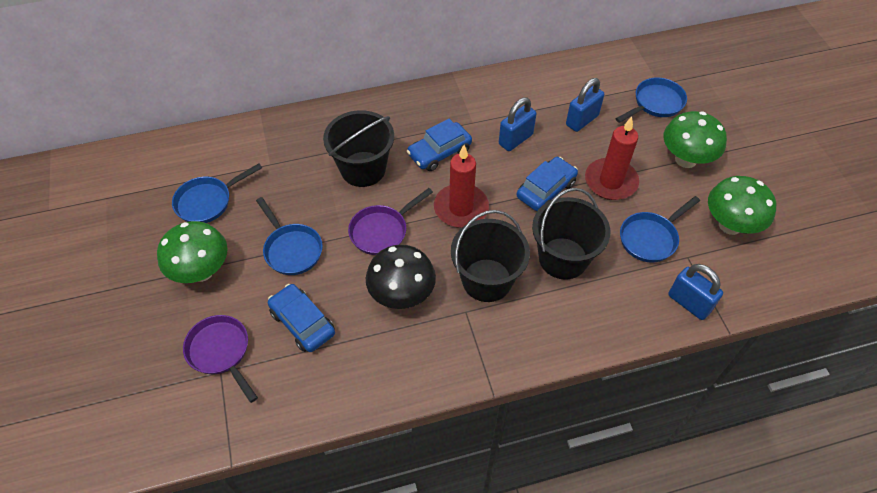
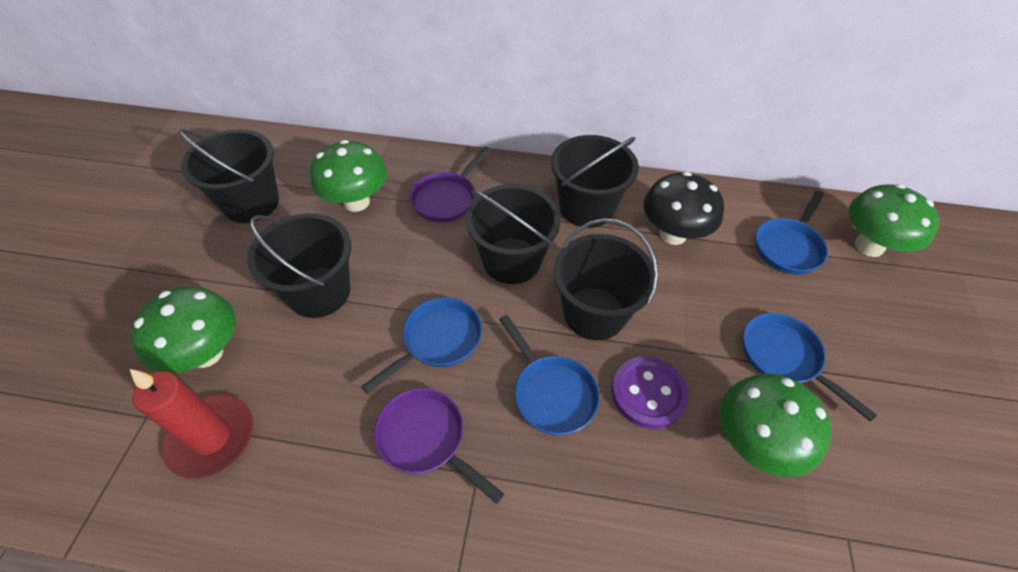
black bucket: 3 -> 5
blue car: 3 -> 0
blue padlock: 3 -> 0
green mushroom: 3 -> 4
purple button: 0 -> 1
red candle: 2 -> 1

